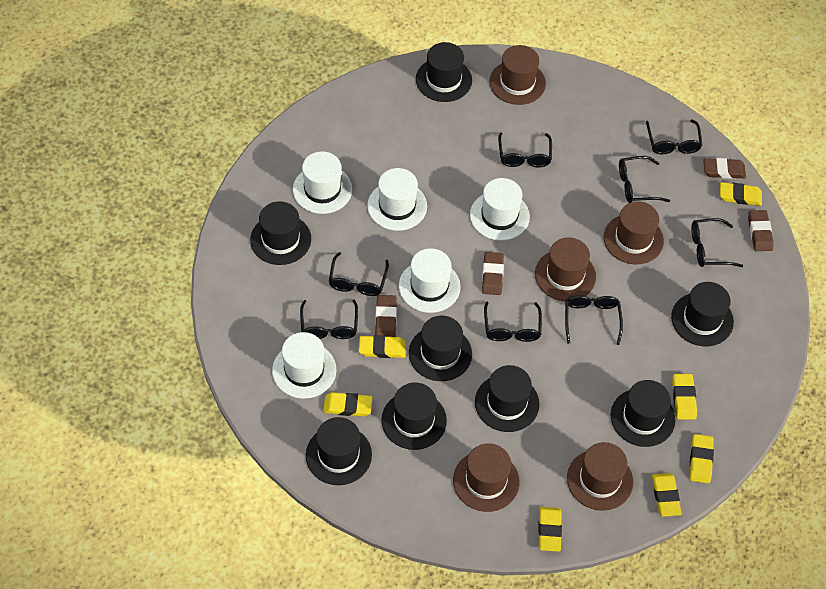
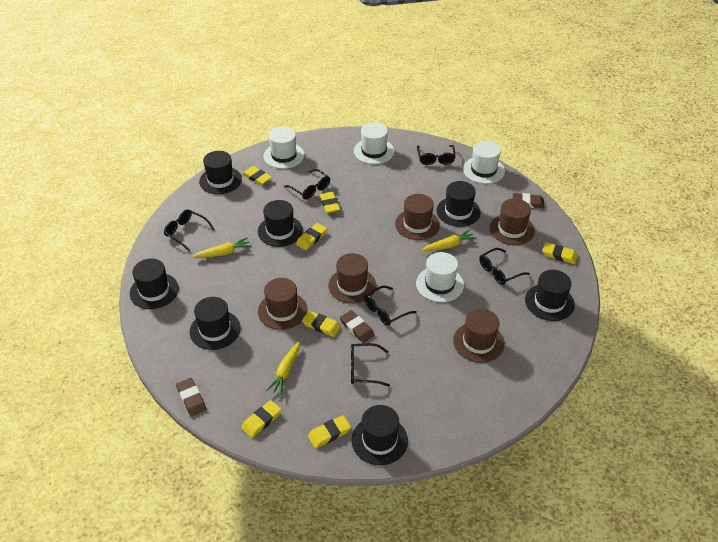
black glasses: 8 -> 6
black hat: 8 -> 7
brown eraser: 4 -> 3
white hat: 5 -> 4
yellow carrot: 0 -> 3

